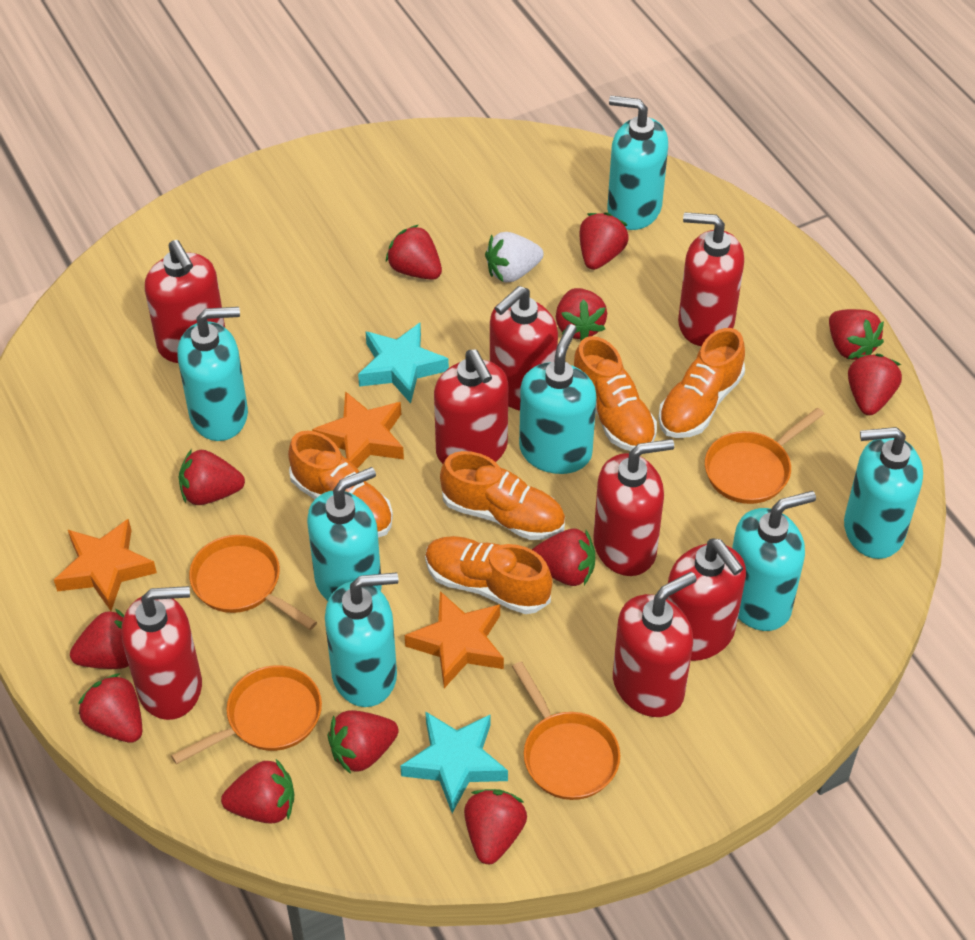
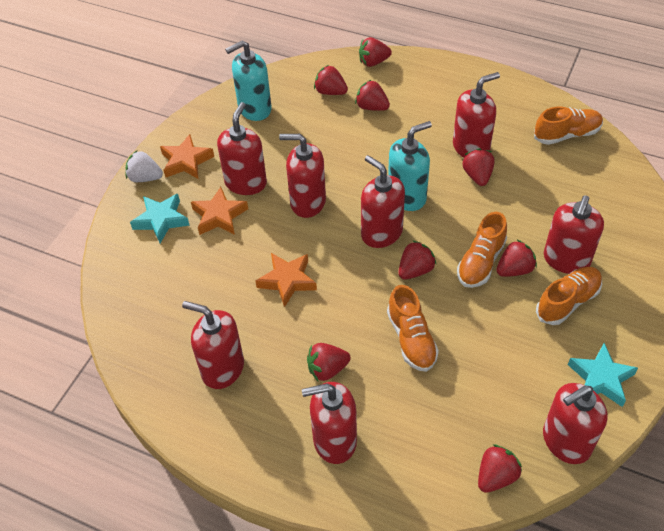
orange pan: 4 -> 0
orange shoe: 5 -> 4
red strawberry: 12 -> 8
turquoise soap dispenser: 7 -> 2

